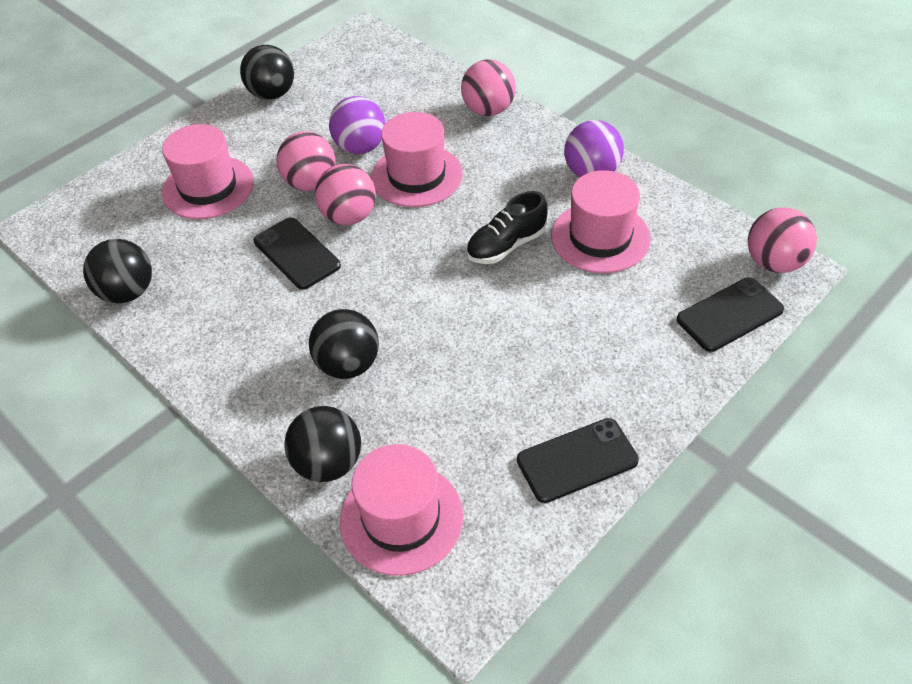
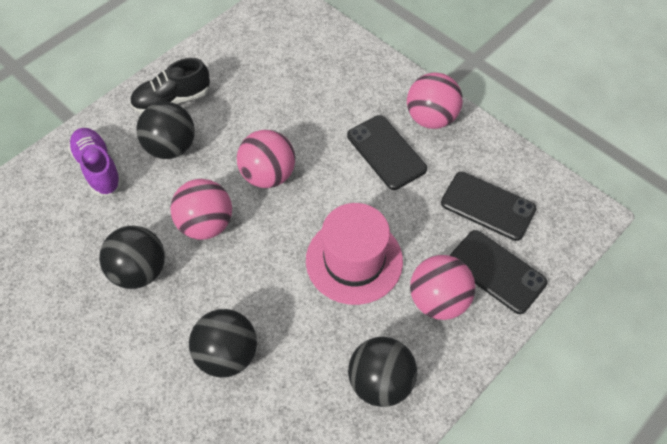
pink hat: 4 -> 1
purple ball: 2 -> 0
purple shoe: 0 -> 1

